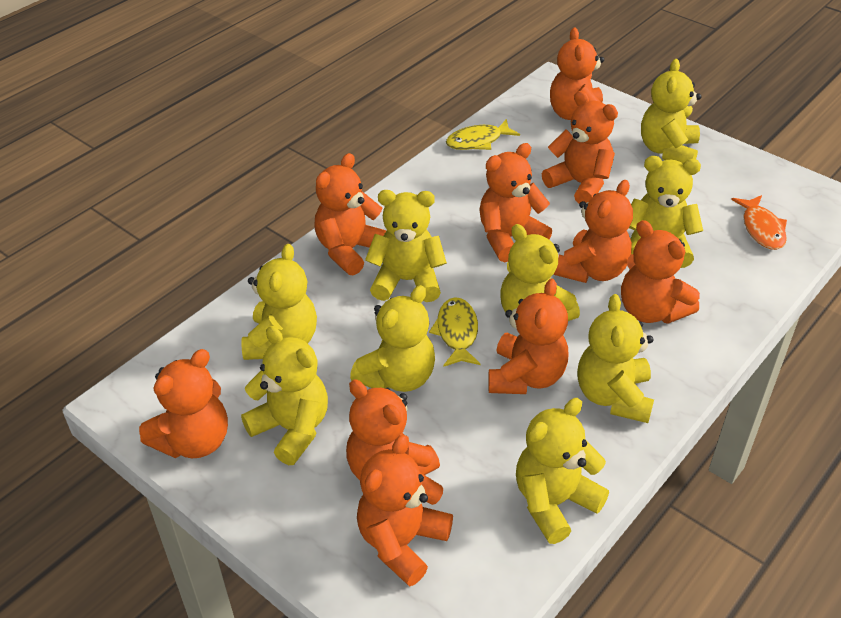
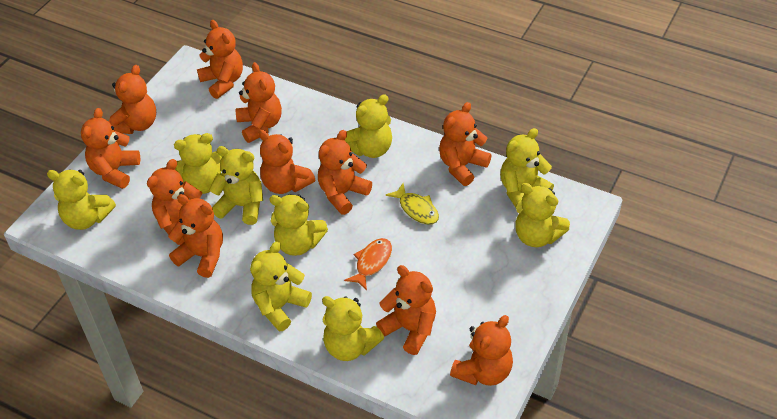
orange teddy bear: 10 -> 11
yellow fish: 2 -> 1

